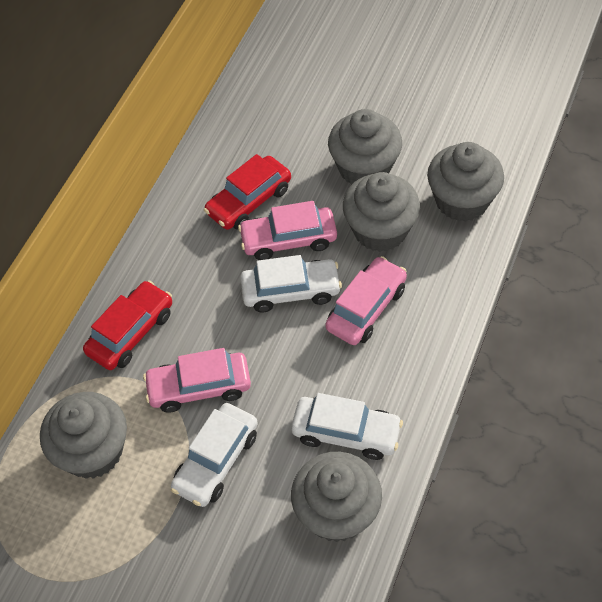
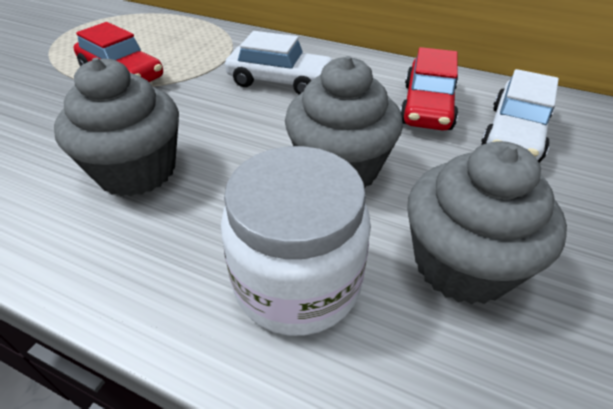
grey cupcake: 5 -> 3
pink car: 3 -> 0
white car: 3 -> 2
white jar: 0 -> 1

